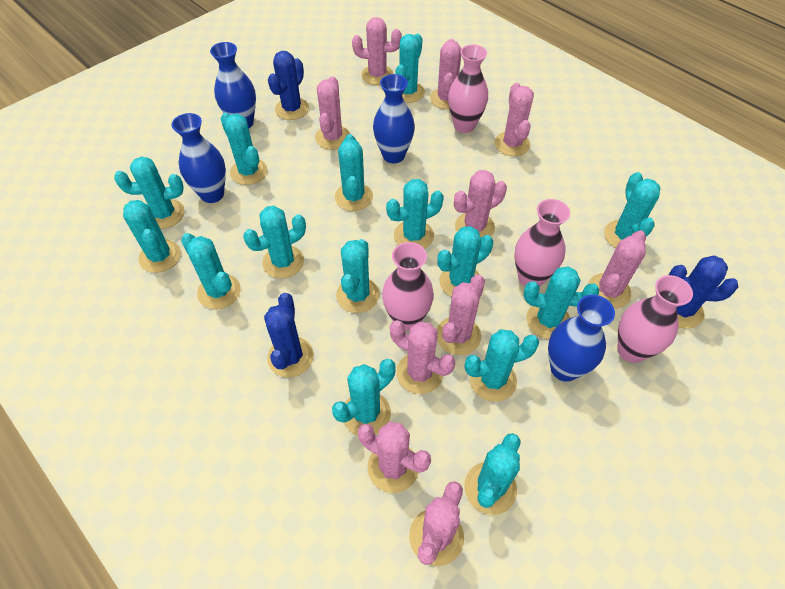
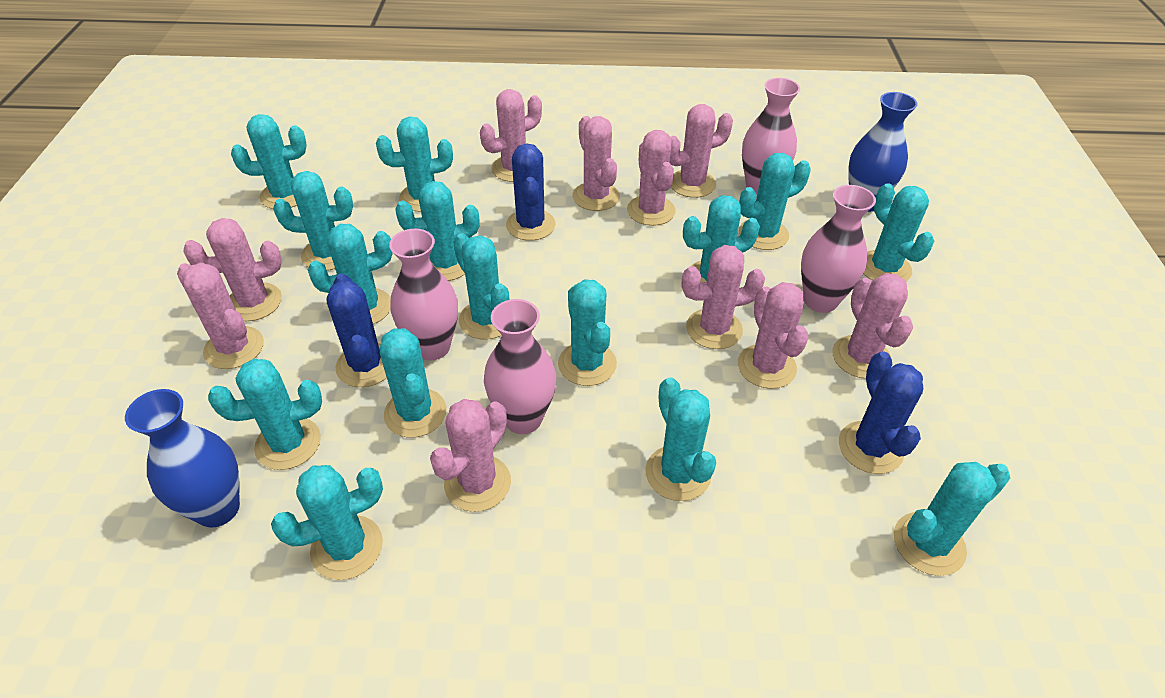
blue vase: 4 -> 2

